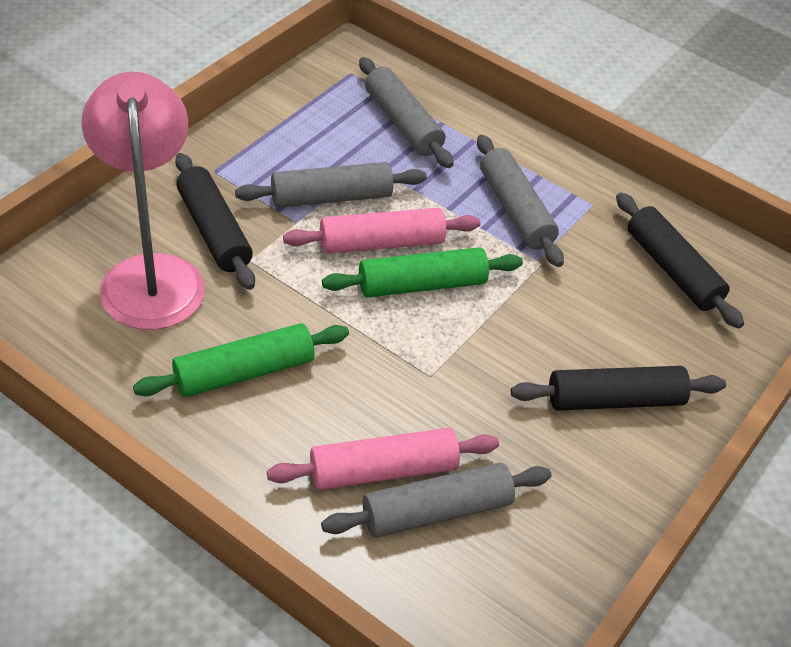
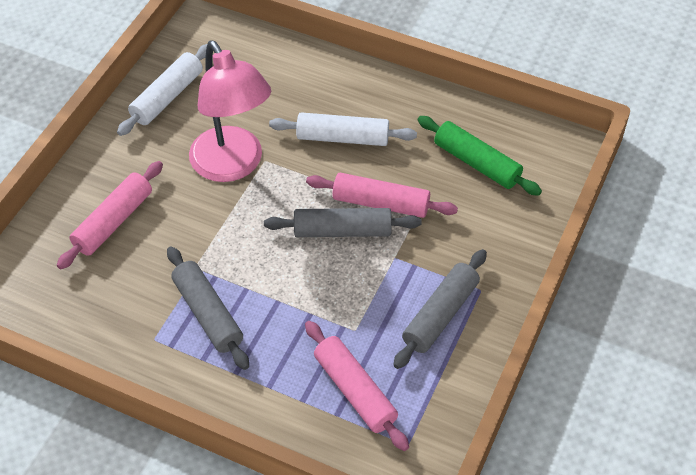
black rolling pin: 3 -> 0
green rolling pin: 2 -> 1
grey rolling pin: 4 -> 3
pink rolling pin: 2 -> 3
white rolling pin: 0 -> 2

